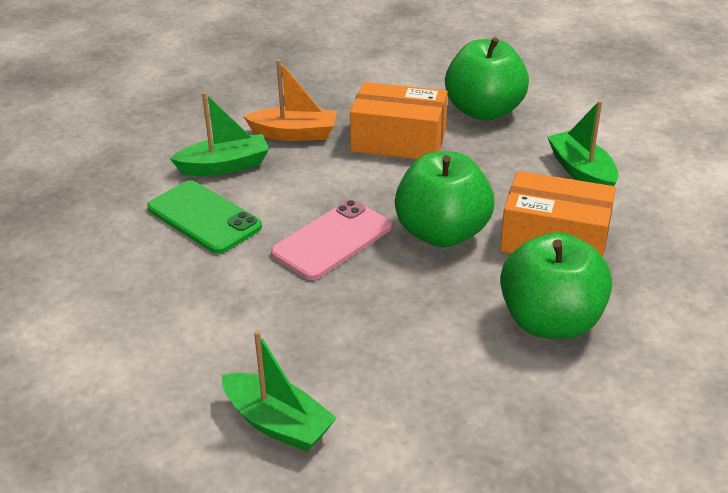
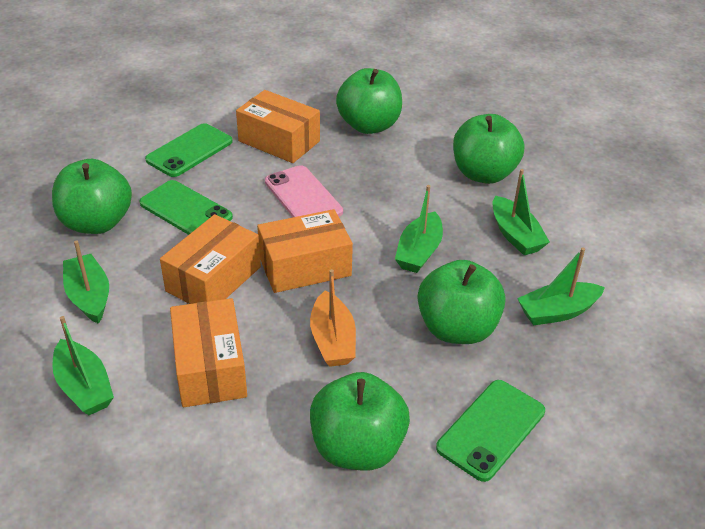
green apple: 3 -> 5
green boat: 3 -> 5
green phone: 1 -> 3
orange box: 2 -> 4

